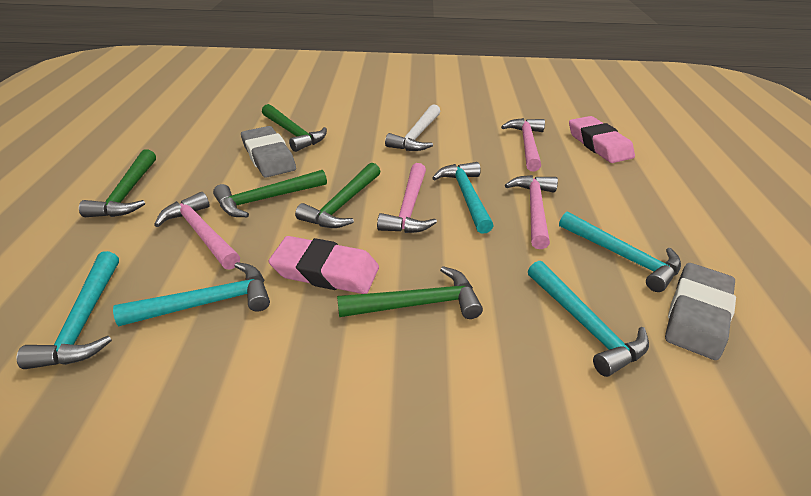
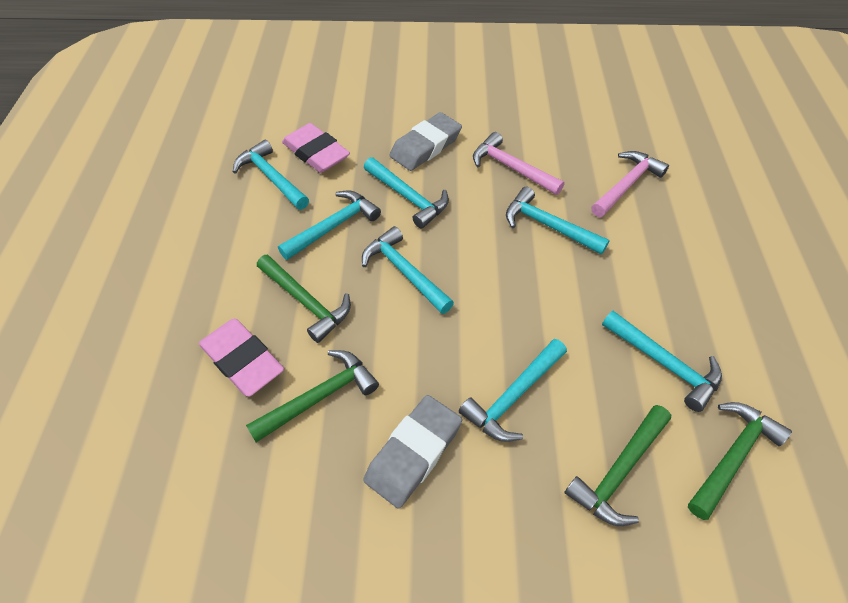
green hammer: 5 -> 4
pink hammer: 4 -> 2
turquoise hammer: 5 -> 7
white hammer: 1 -> 0

